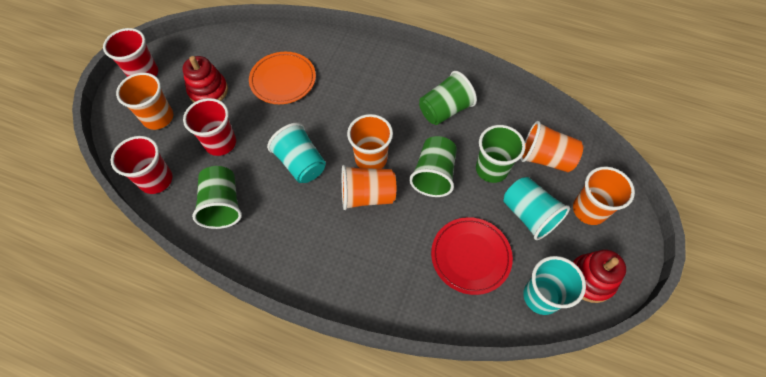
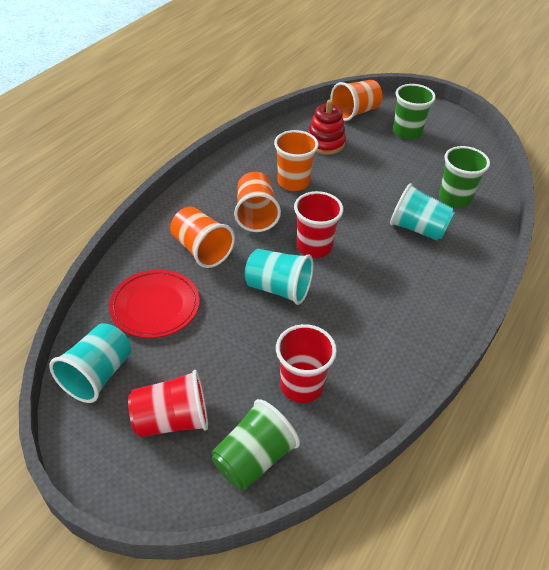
green cup: 4 -> 3
orange cup: 5 -> 4
orange plate: 1 -> 0
red stacking toy: 2 -> 1

